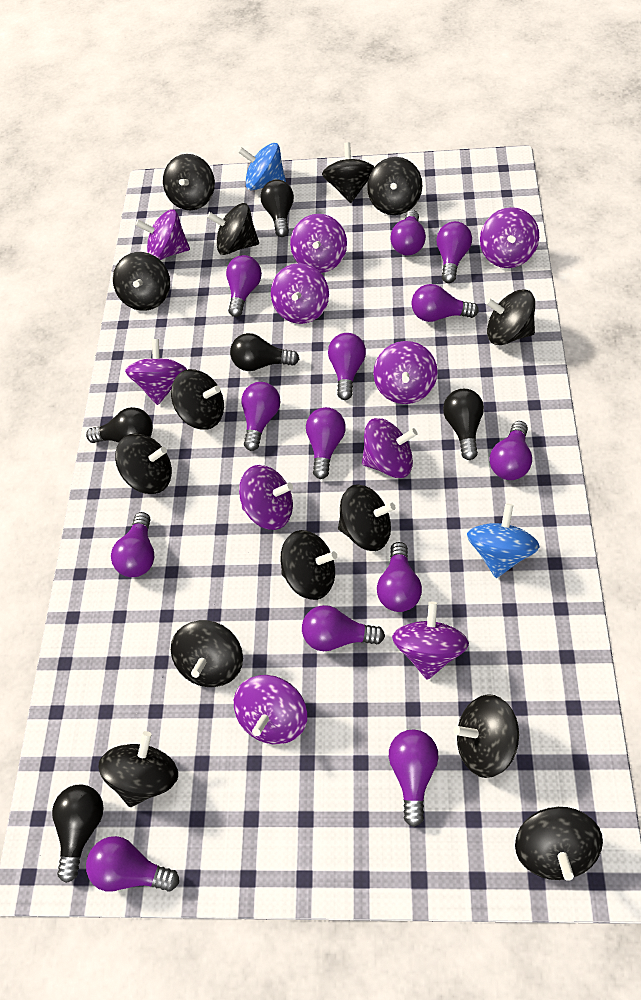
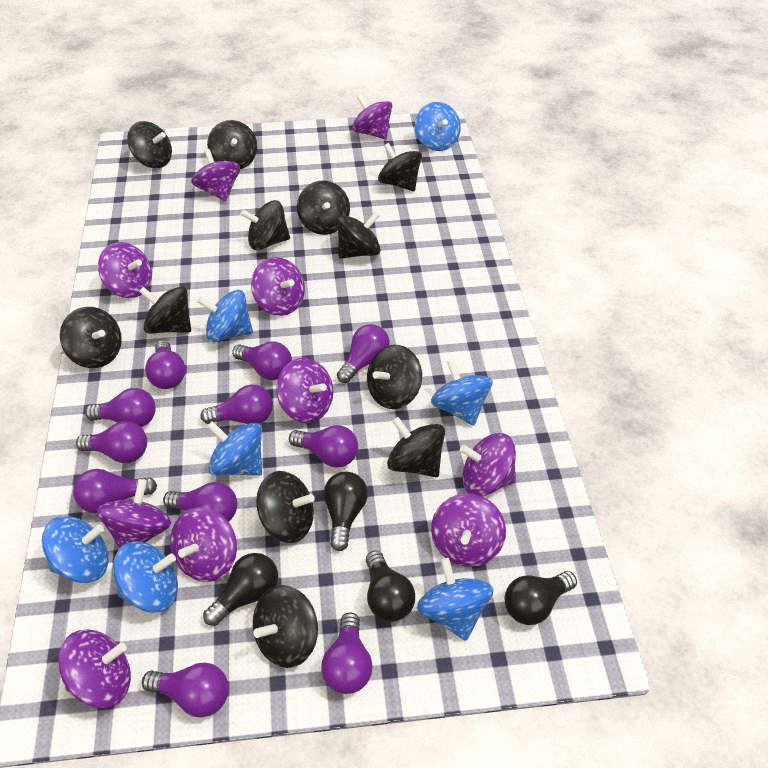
black light bulb: 5 -> 4
black spinning top: 14 -> 12
blue spinning top: 2 -> 7
purple light bulb: 13 -> 11

